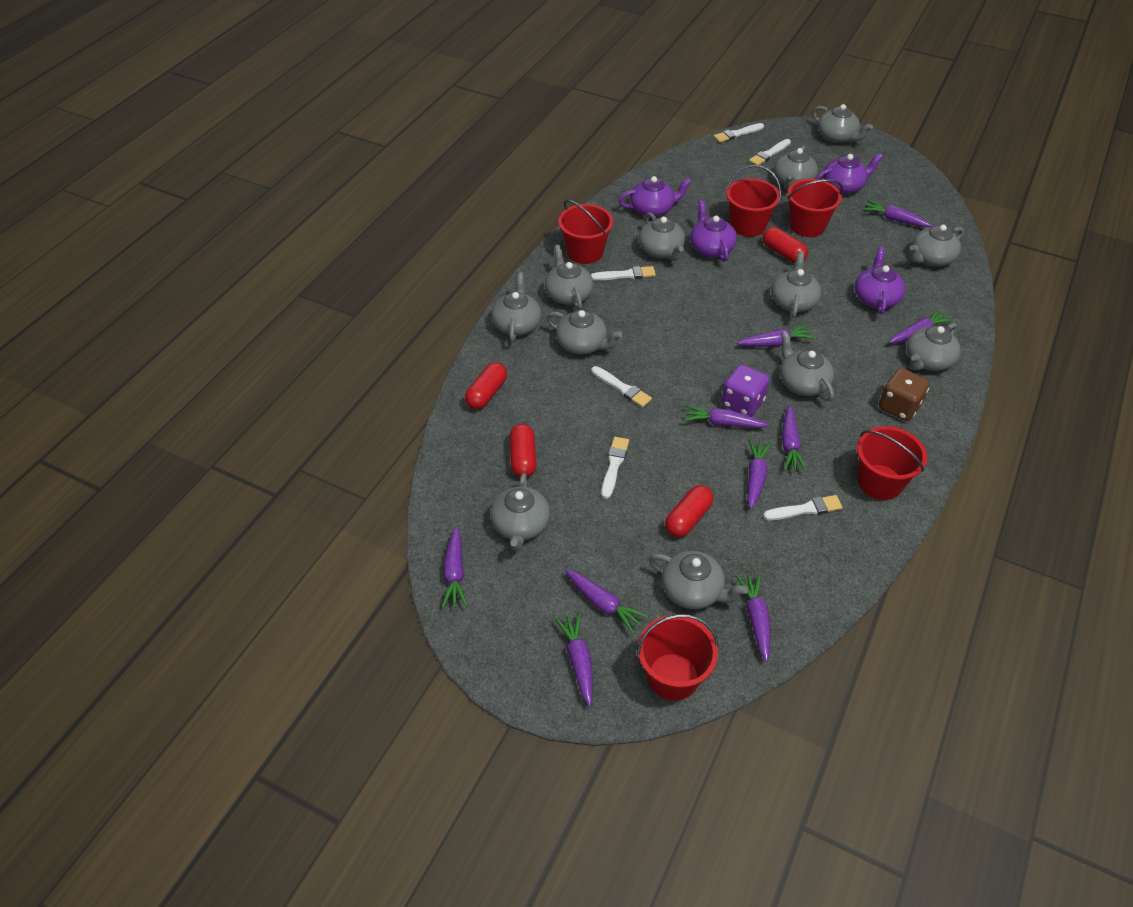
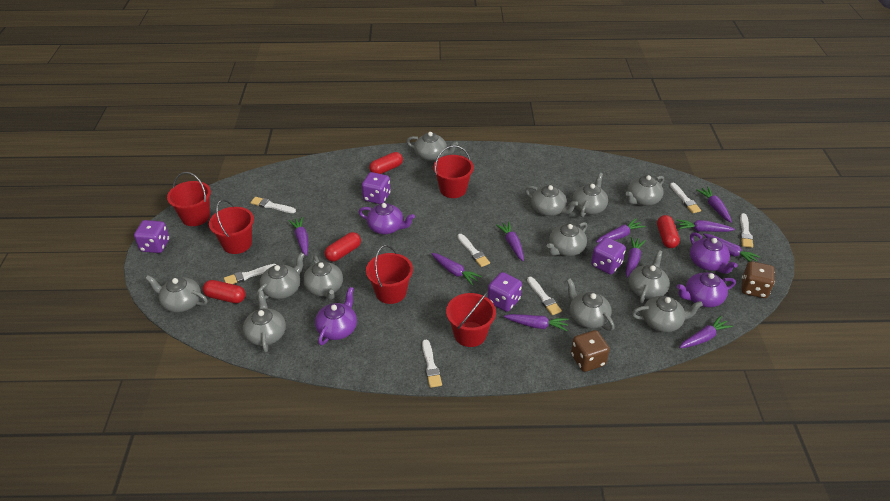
brown dice: 1 -> 2
purple dice: 1 -> 4
white brush: 6 -> 7

